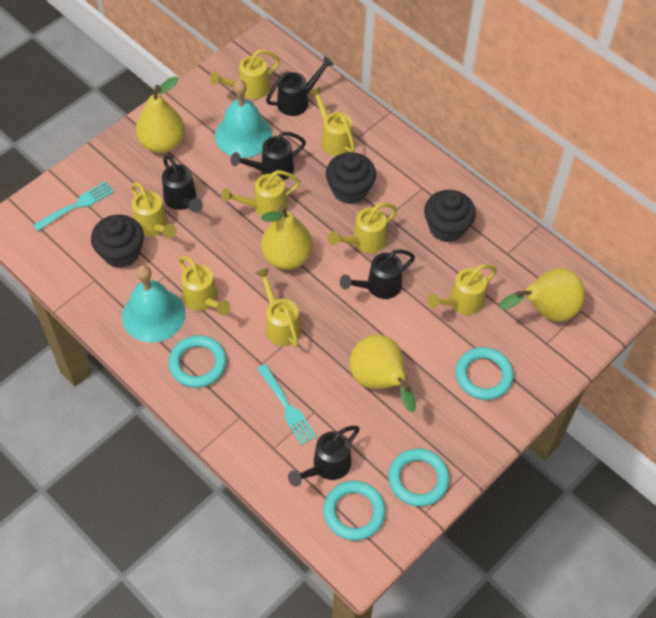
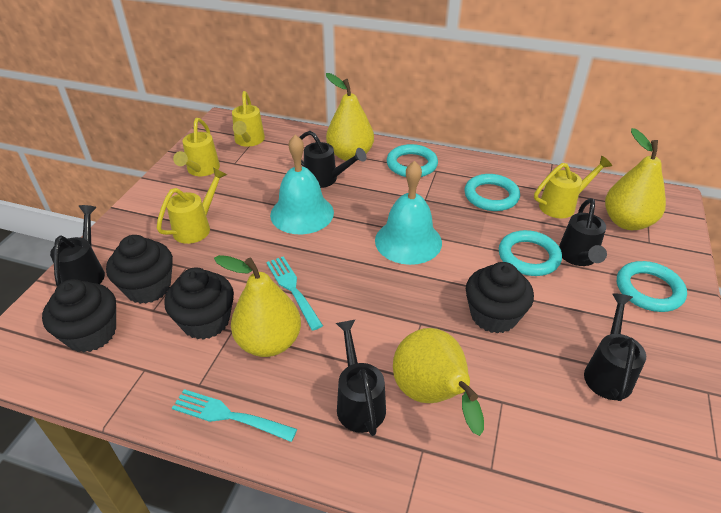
black cupcake: 3 -> 4
yellow watering can: 8 -> 4

